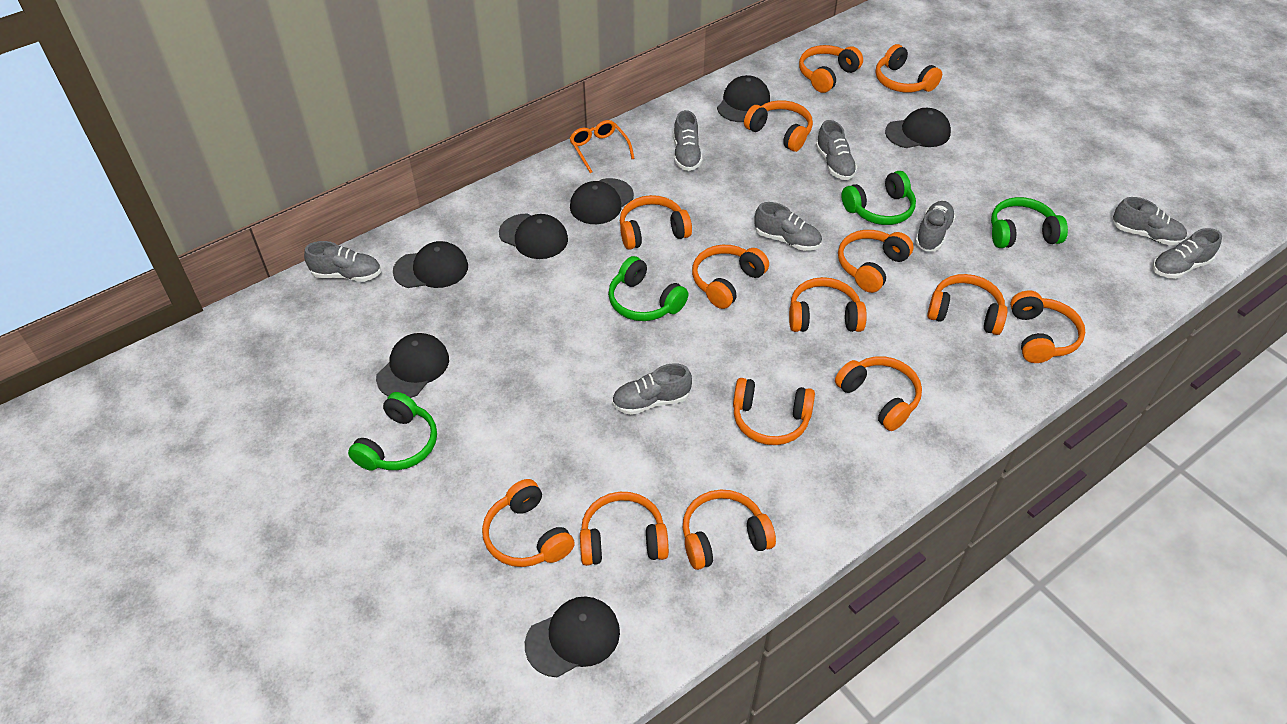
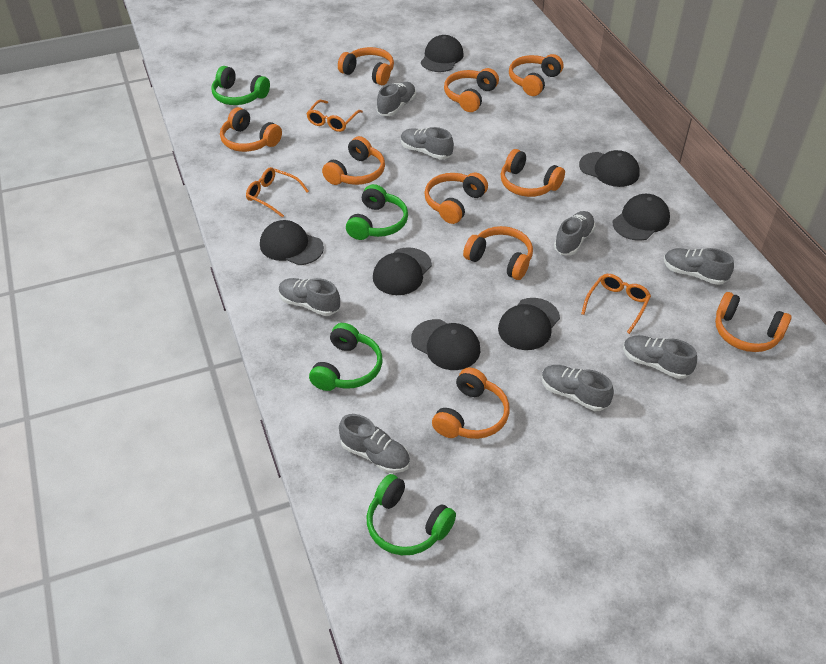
orange glasses: 1 -> 3
orange headphones: 14 -> 10

